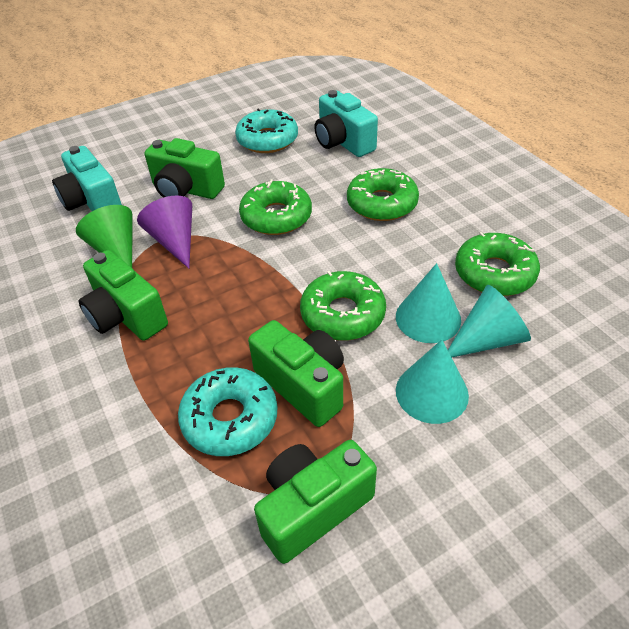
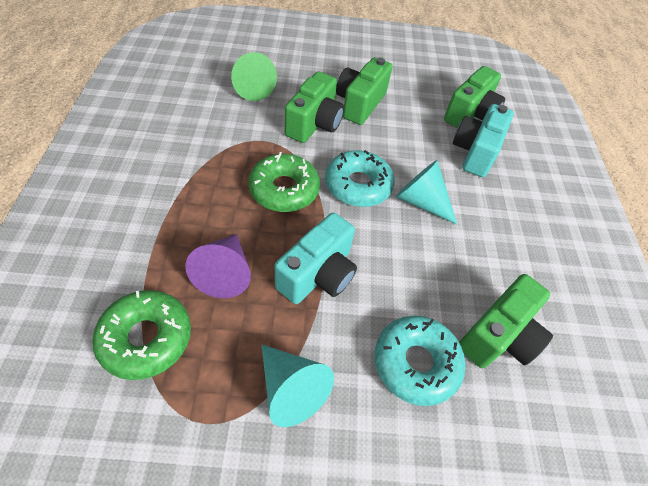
green donut: 4 -> 2
turquoise cone: 3 -> 2

